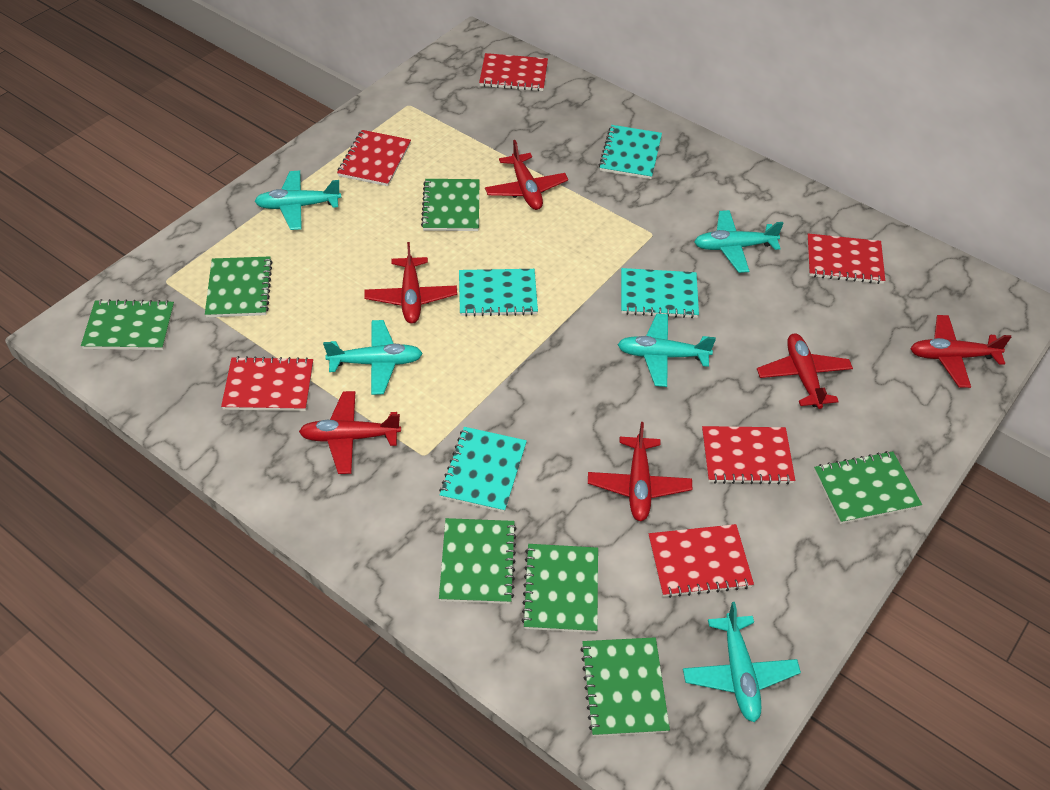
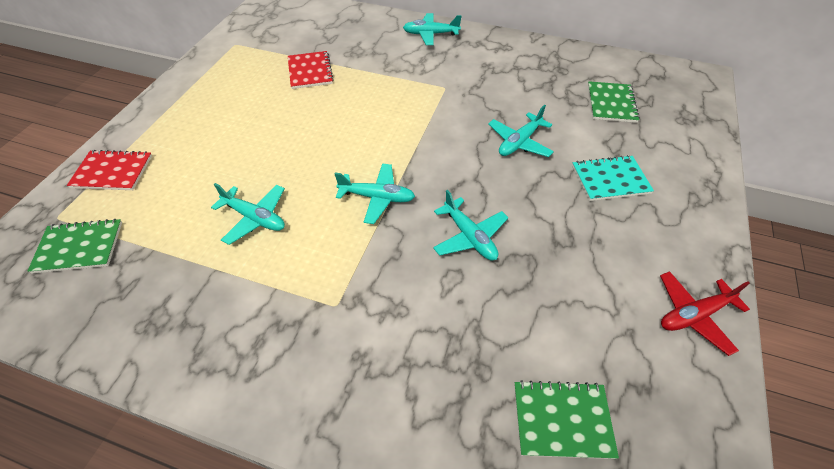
green notebook: 7 -> 3
red notebook: 6 -> 2
red plane: 6 -> 1
turquoise notebook: 4 -> 1

